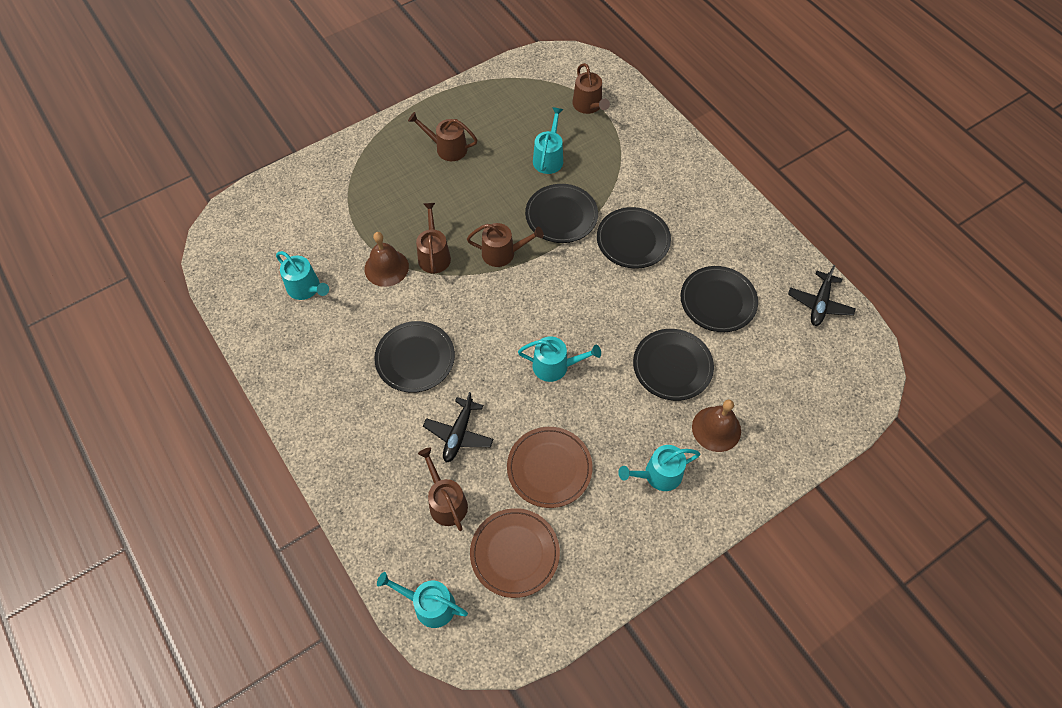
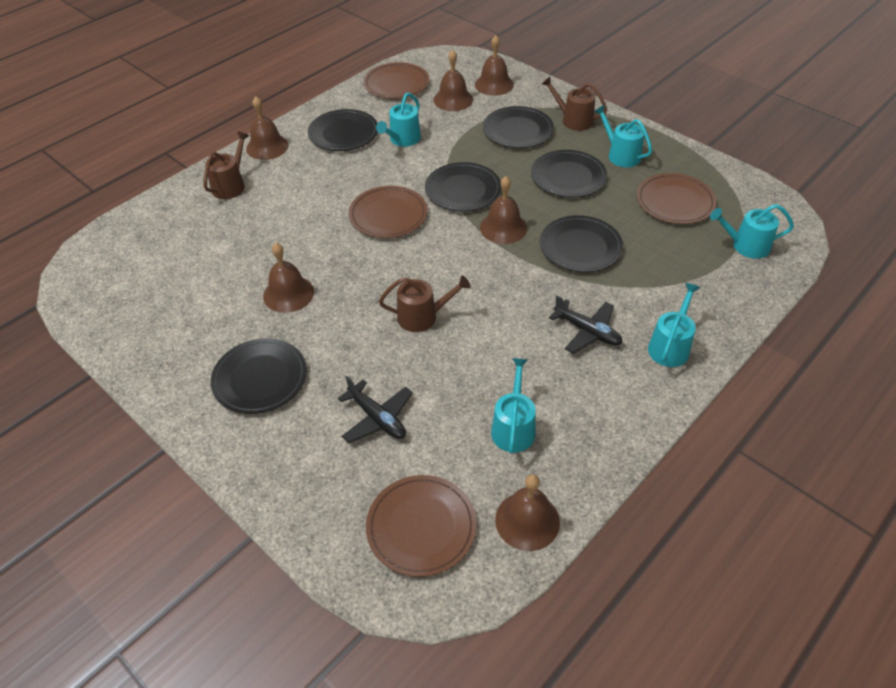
black plate: 5 -> 6
brown bell: 2 -> 6
brown plate: 2 -> 4
brown watering can: 5 -> 3

